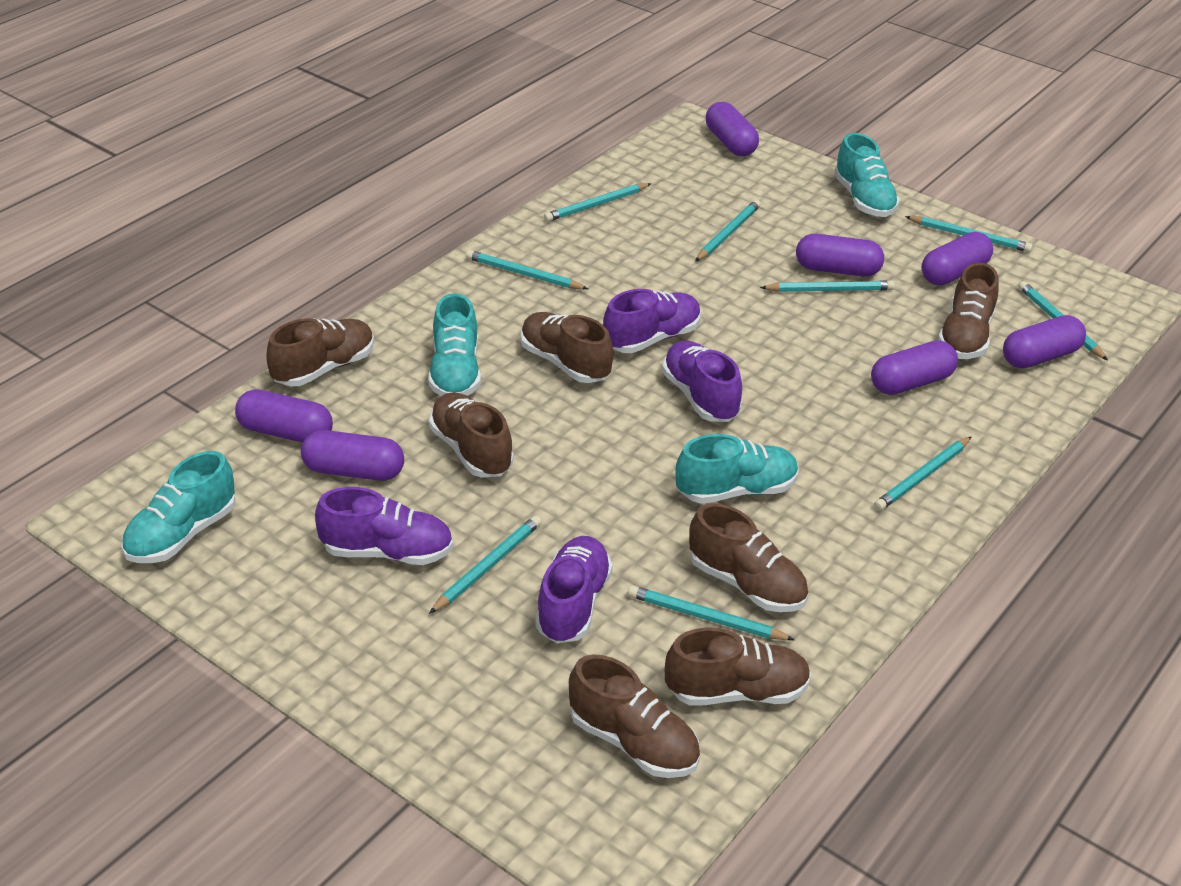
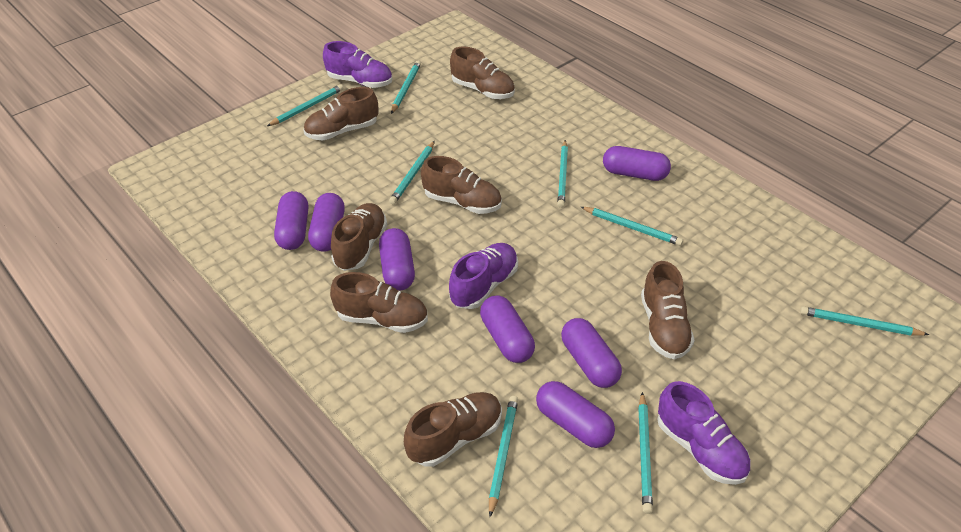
purple shoe: 4 -> 3
turquoise pencil: 9 -> 8
turquoise shoe: 4 -> 0

